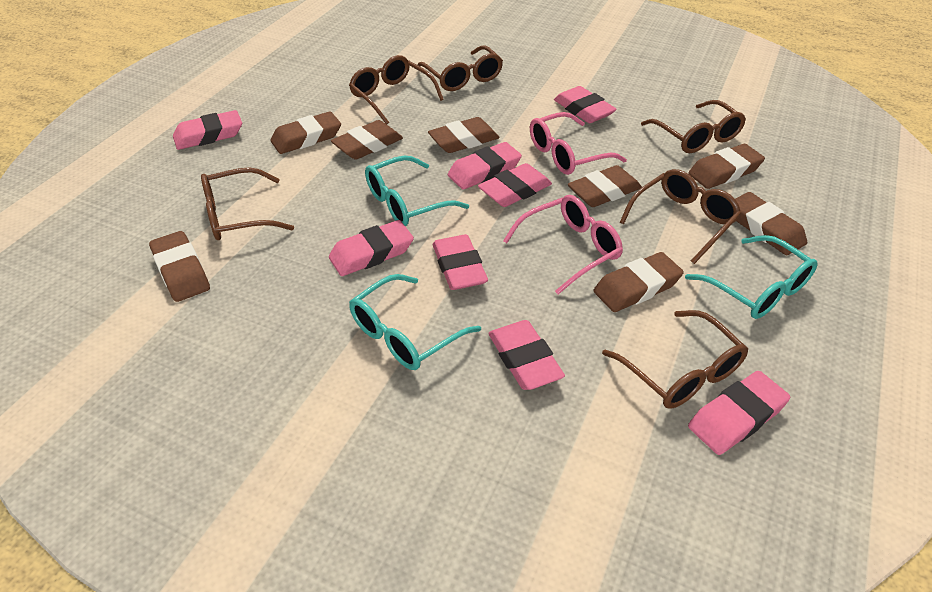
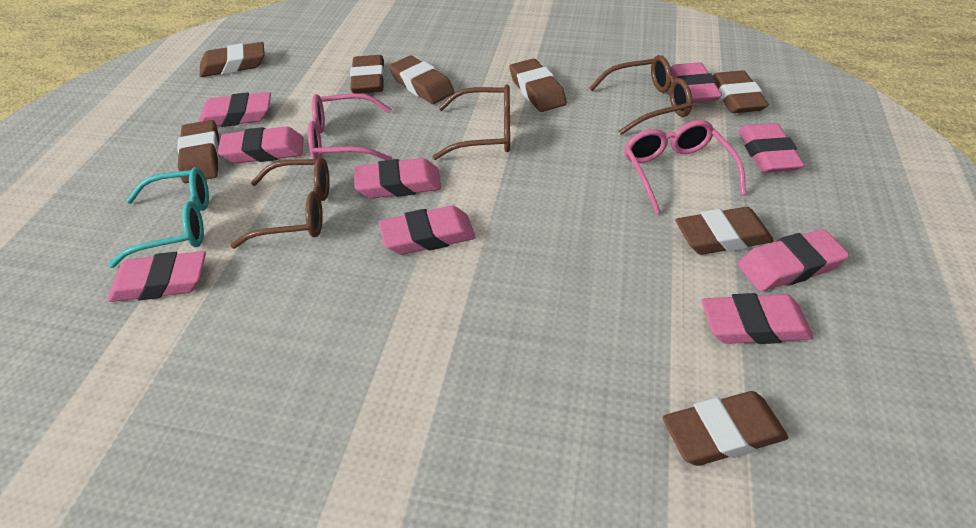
brown glasses: 6 -> 3
pink eraser: 8 -> 9
turquoise glasses: 3 -> 1

